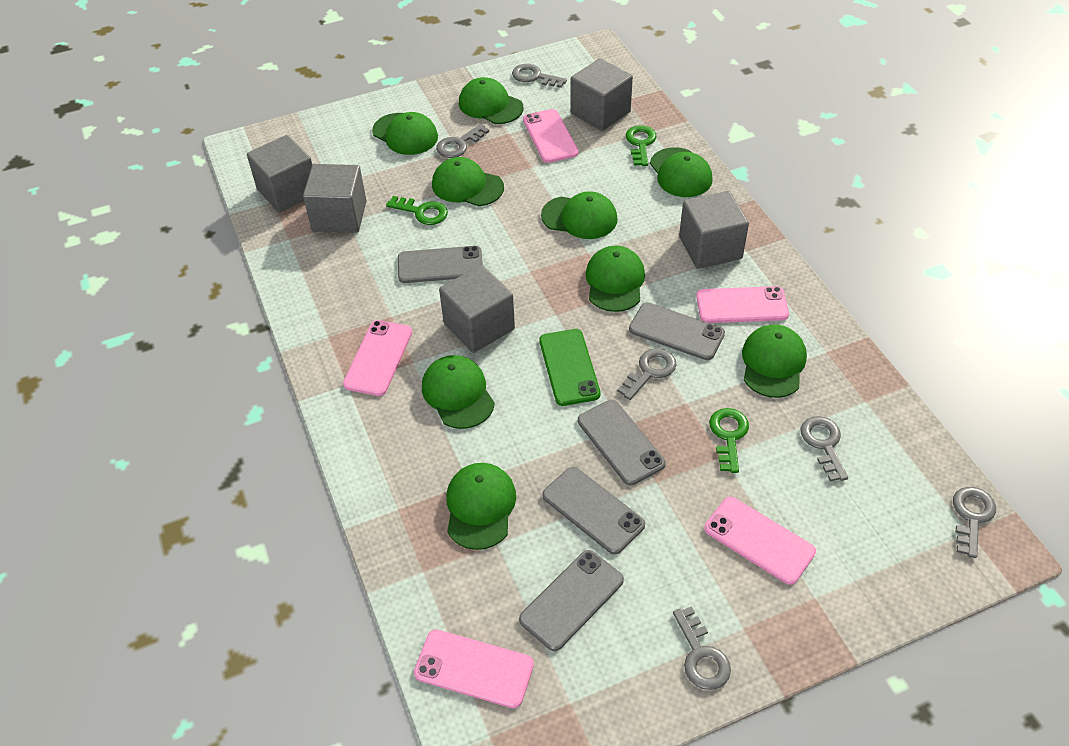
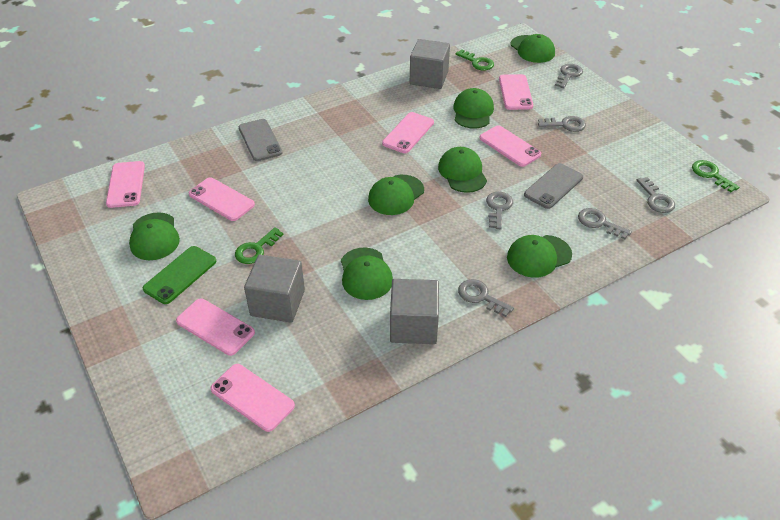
green cap: 9 -> 7
grey cube: 5 -> 3
grey phone: 5 -> 2
pink phone: 5 -> 7

